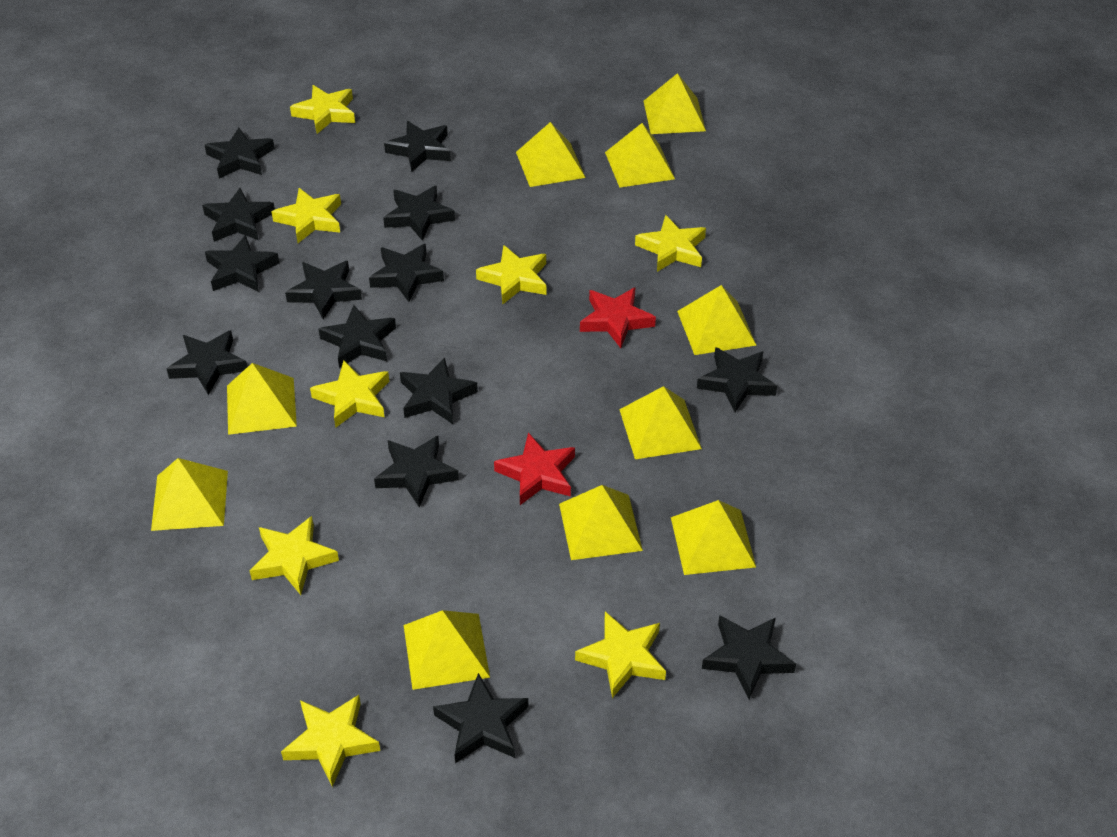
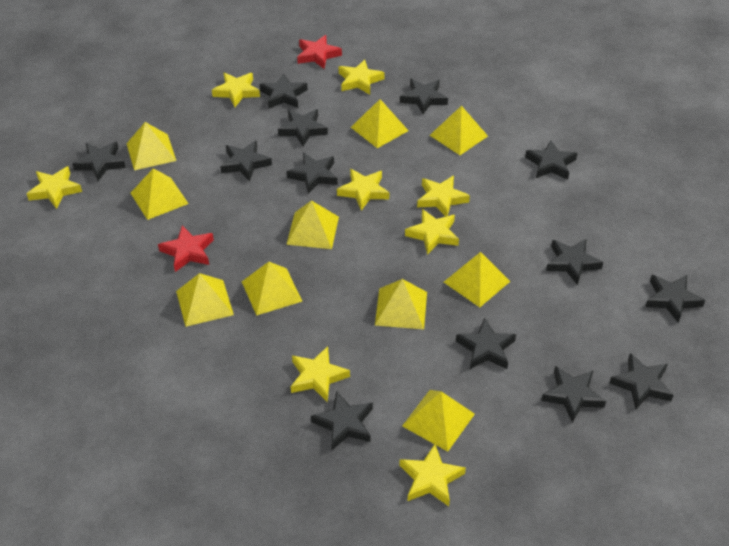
black star: 14 -> 13

